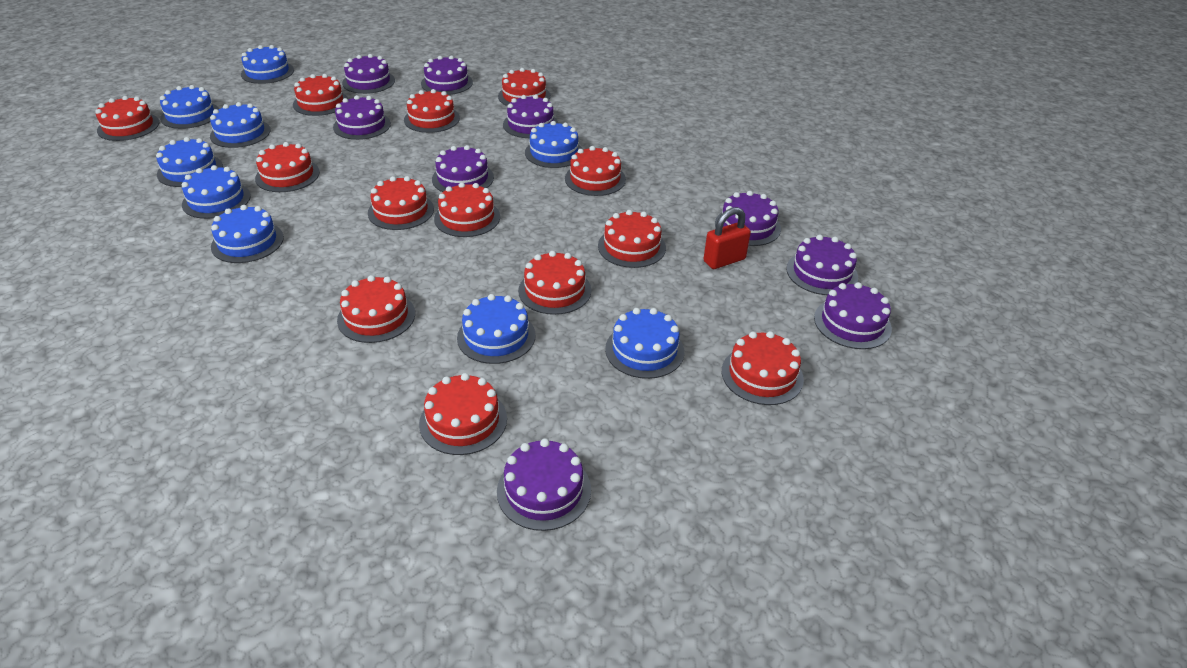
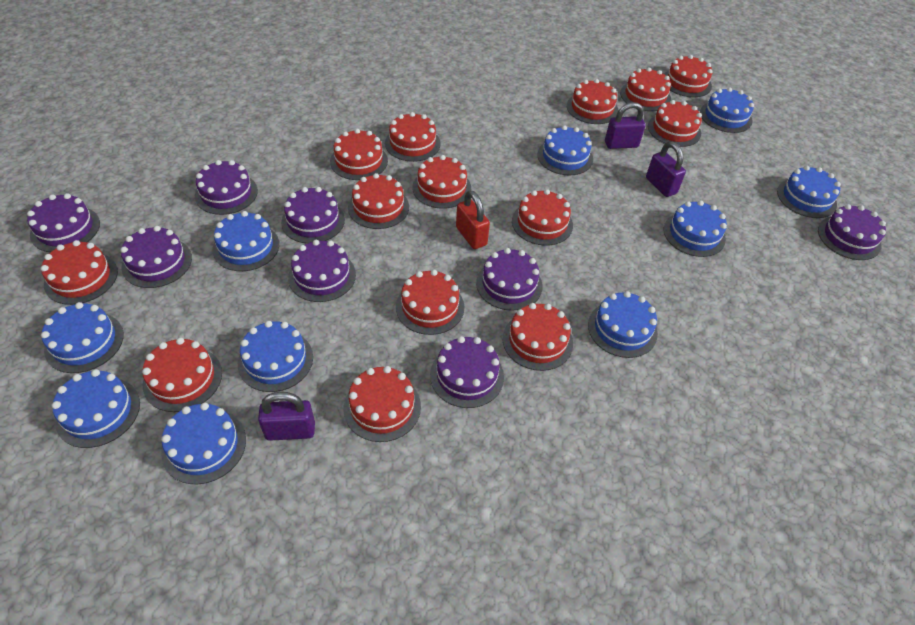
blue cake: 9 -> 10
purple cake: 9 -> 8
purple padlock: 0 -> 3
red cake: 13 -> 14

